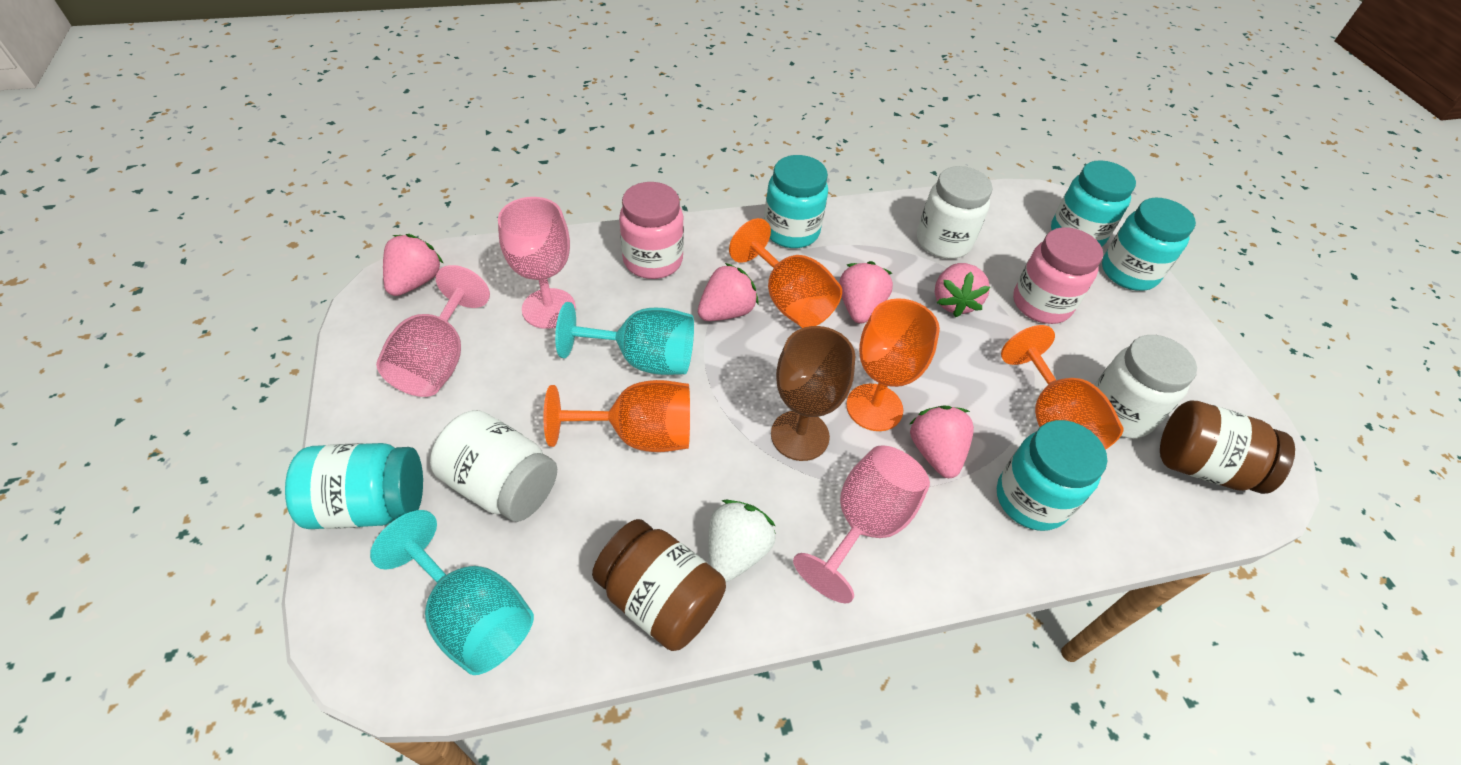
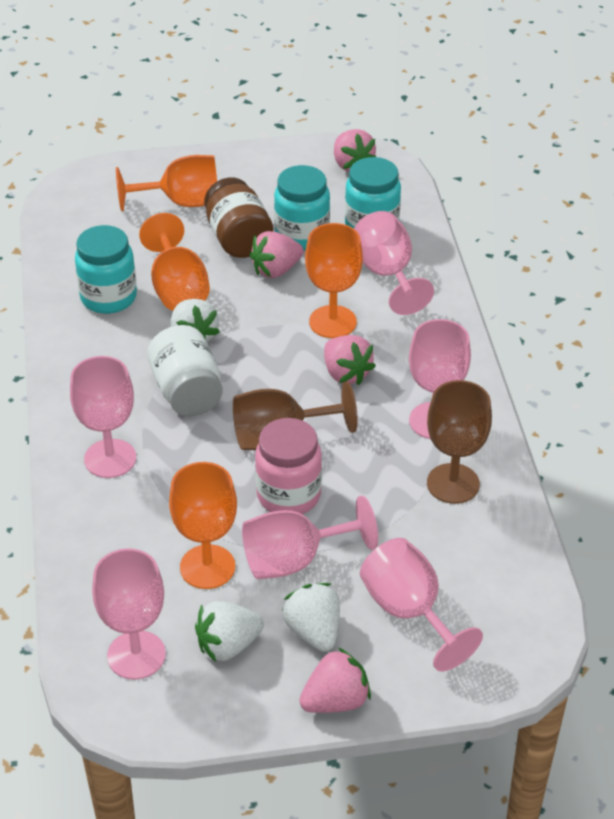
brown goblet: 1 -> 2
brown jar: 2 -> 1
pink goblet: 3 -> 6
pink jar: 2 -> 1
pink strawberry: 5 -> 4
turquoise goblet: 2 -> 0
turquoise jar: 5 -> 3
white jar: 3 -> 1
white strawberry: 1 -> 3

